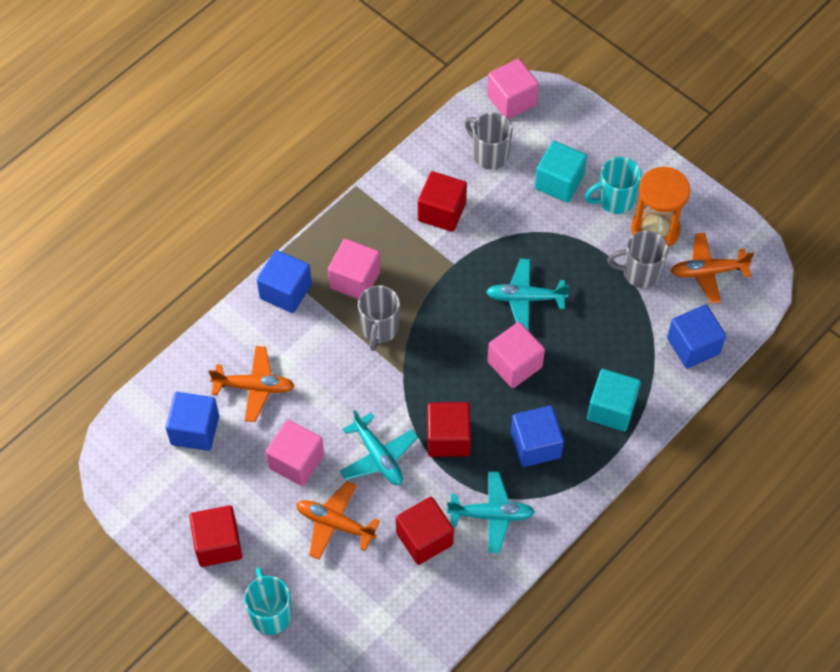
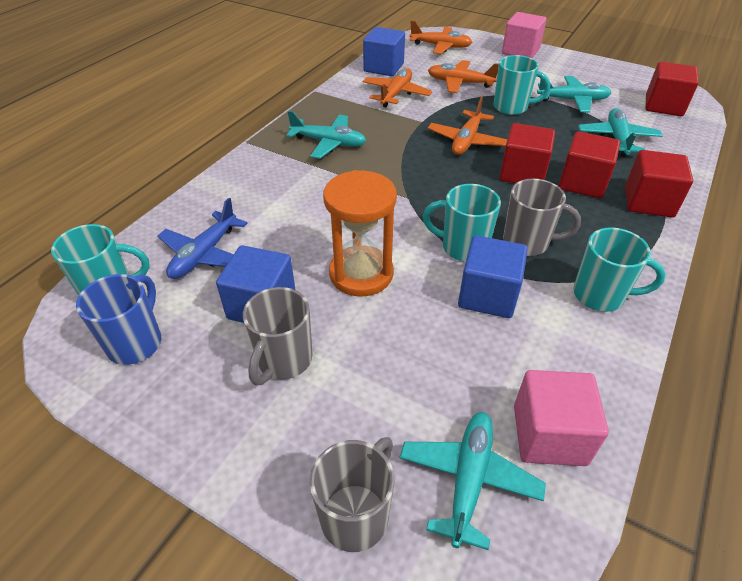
blue cube: 4 -> 3
blue mug: 0 -> 1
blue plane: 0 -> 1
orange plane: 3 -> 4
pink cube: 4 -> 2
turquoise cube: 2 -> 0
turquoise mug: 2 -> 4
turquoise plane: 3 -> 4

